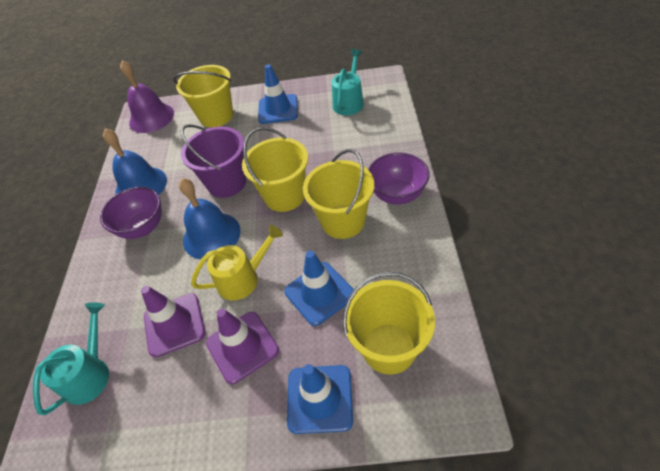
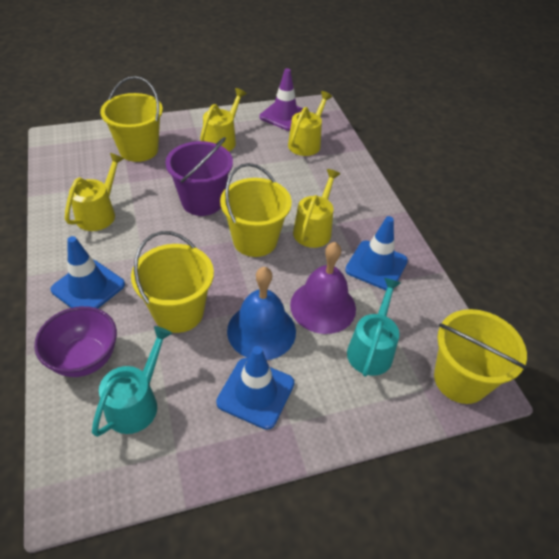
blue bell: 2 -> 1
purple bowl: 2 -> 1
purple traffic cone: 2 -> 1
yellow watering can: 1 -> 4

